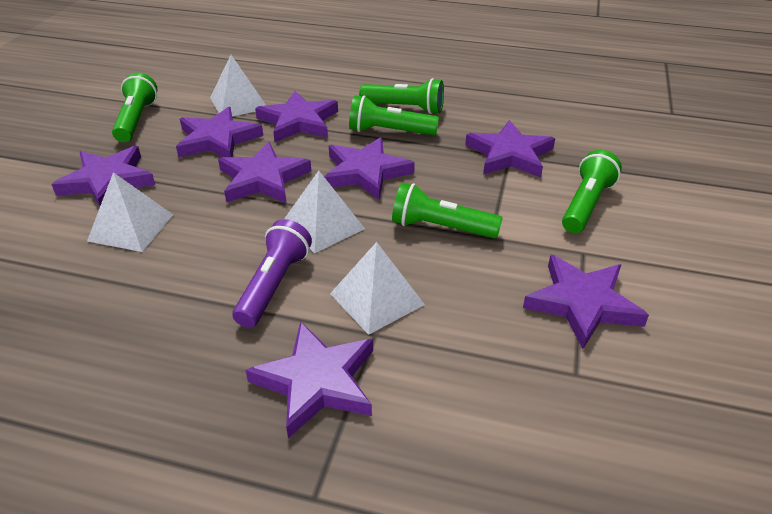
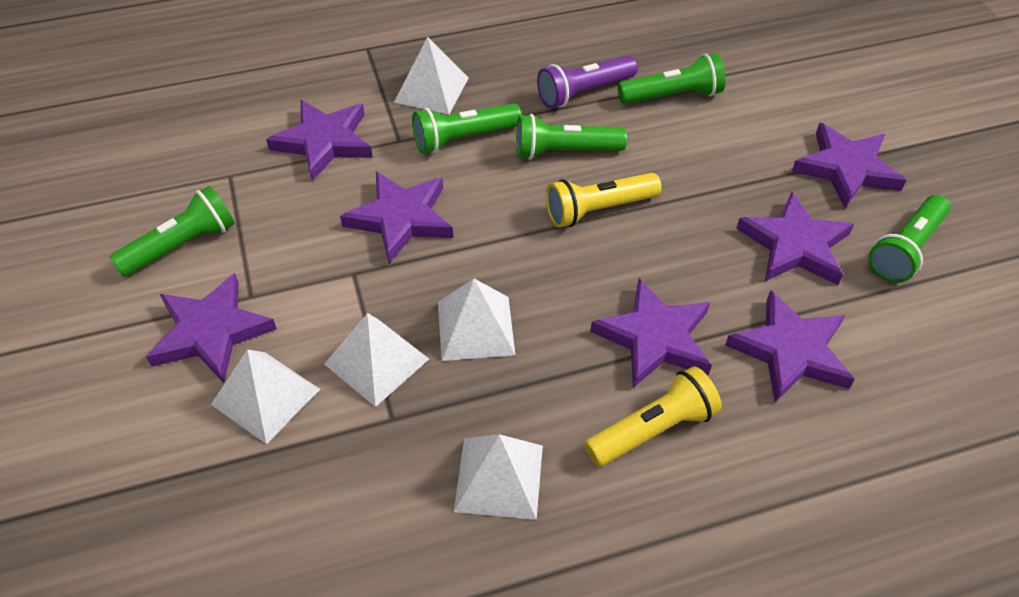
purple star: 8 -> 7
white pyramid: 4 -> 5
yellow flashlight: 0 -> 2

